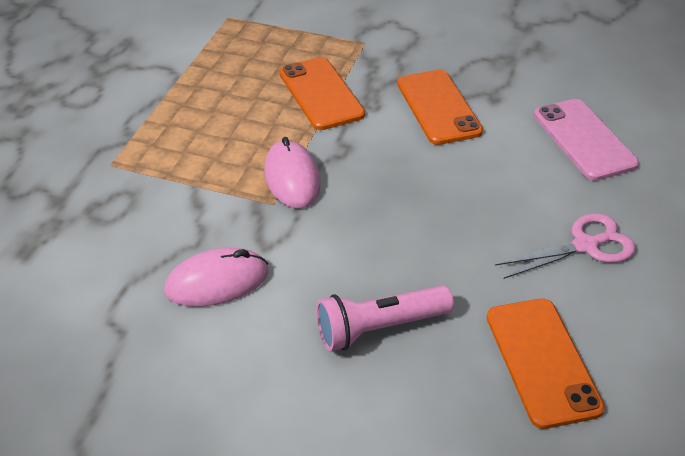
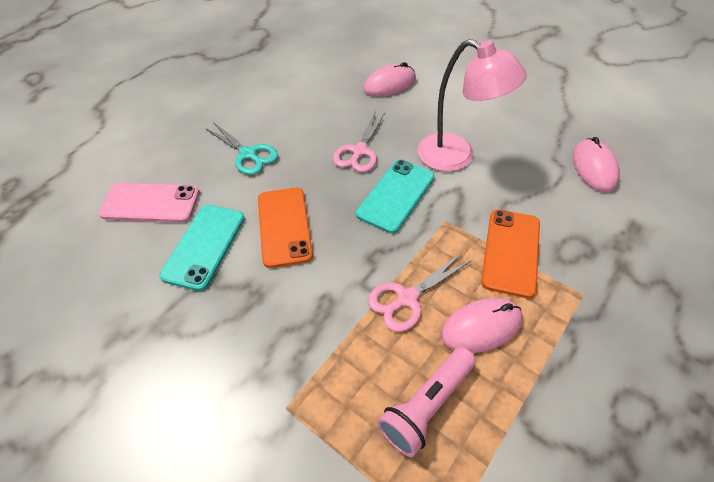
orange phone: 3 -> 2
pink lamp: 0 -> 1
pink mouse: 2 -> 3
pink scissors: 1 -> 2
turquoise phone: 0 -> 2
turquoise scissors: 0 -> 1

